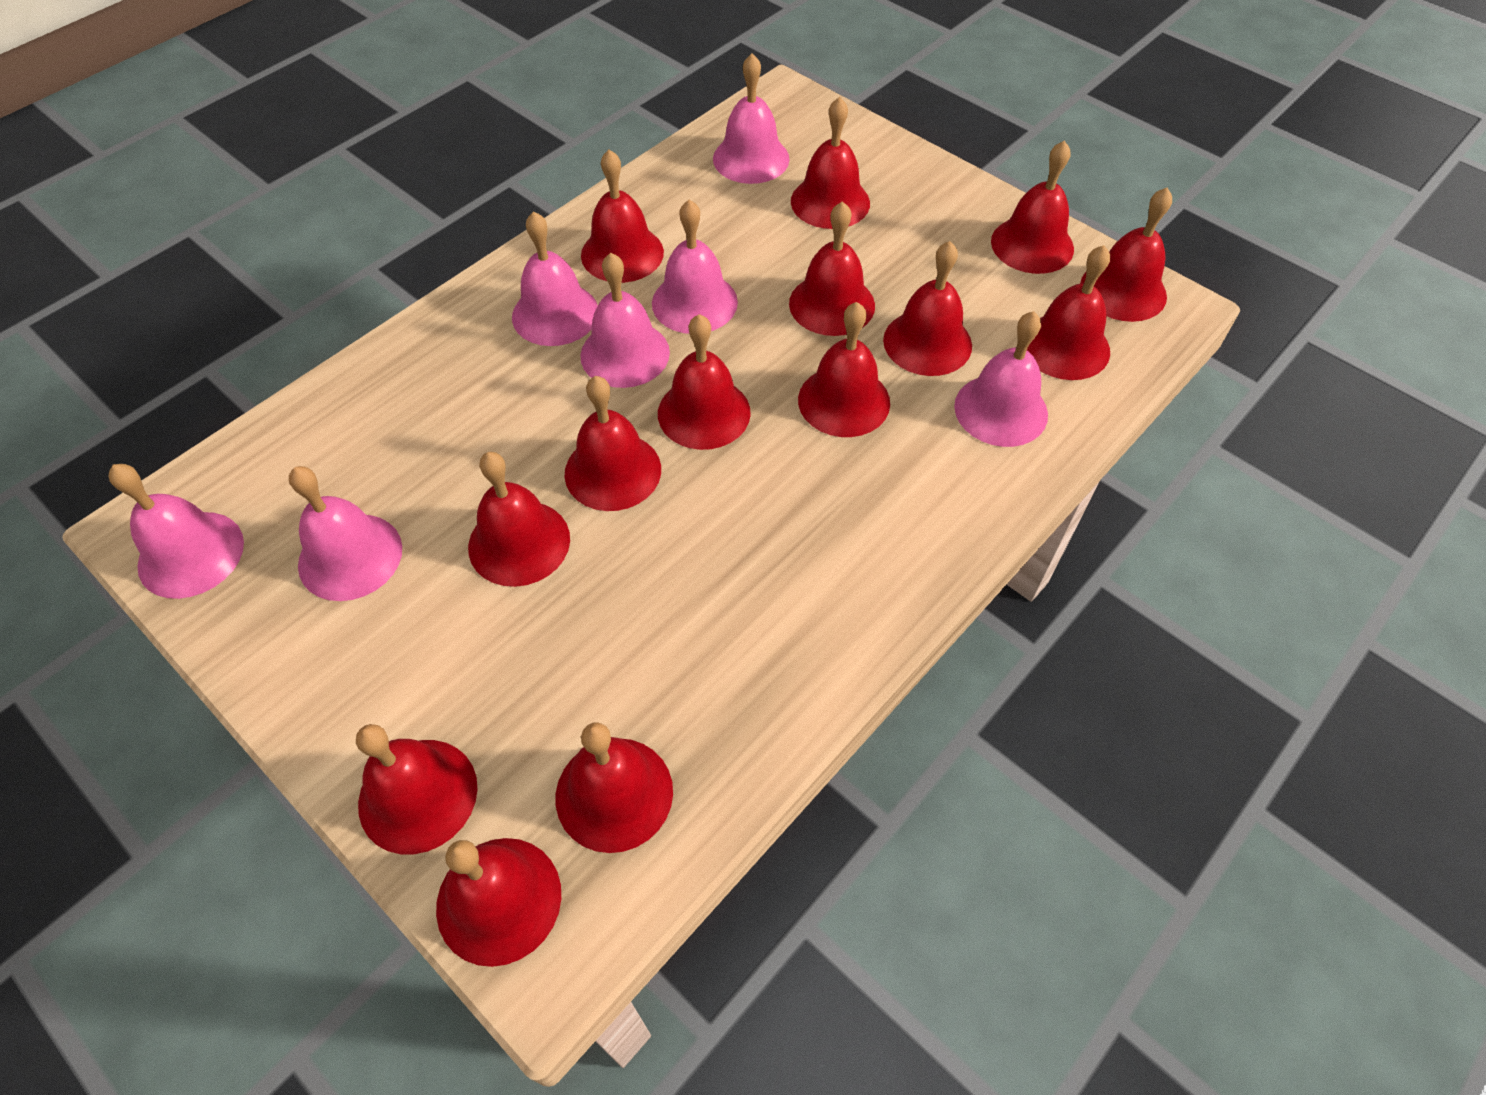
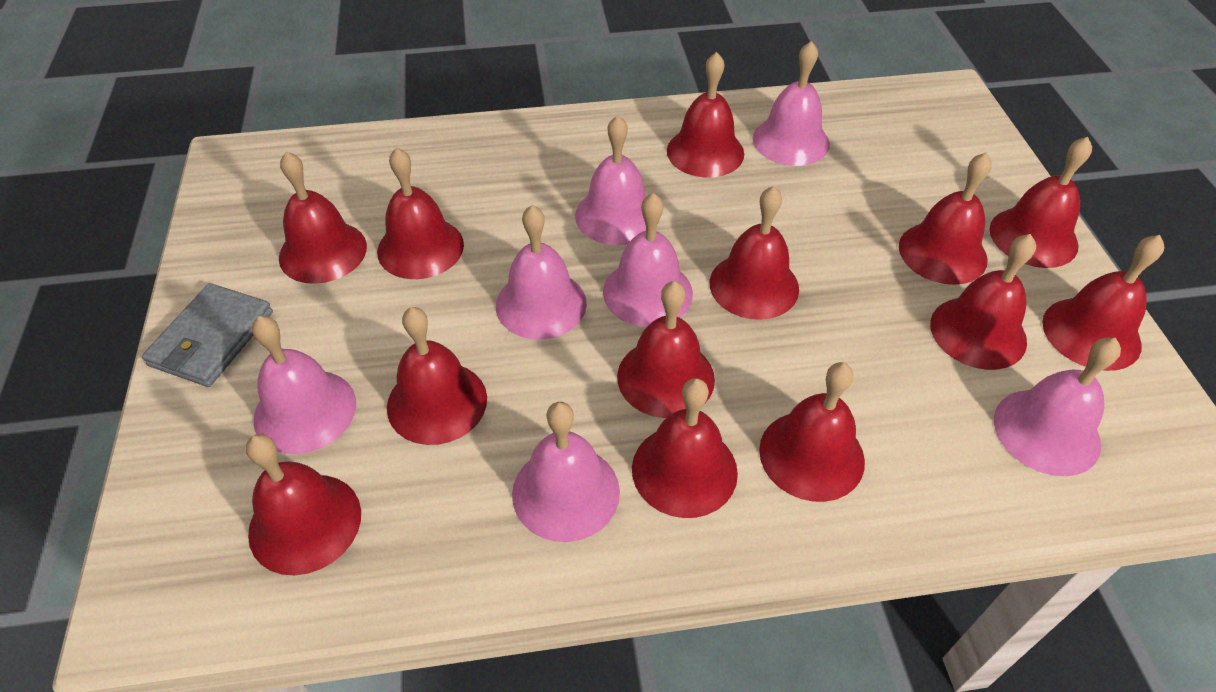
grey wallet: 0 -> 1
red bell: 14 -> 13

